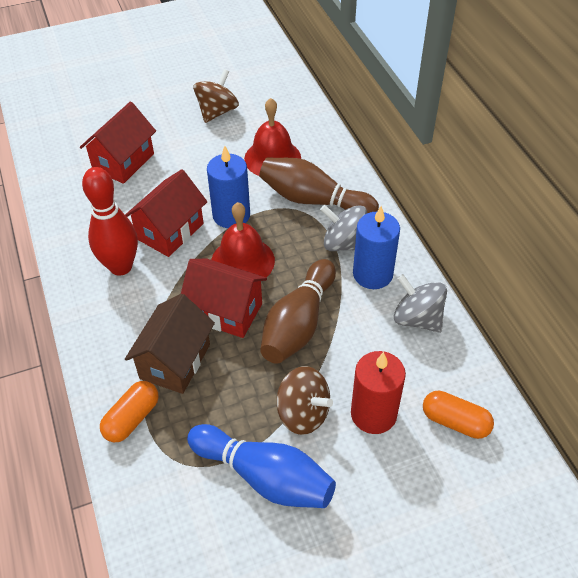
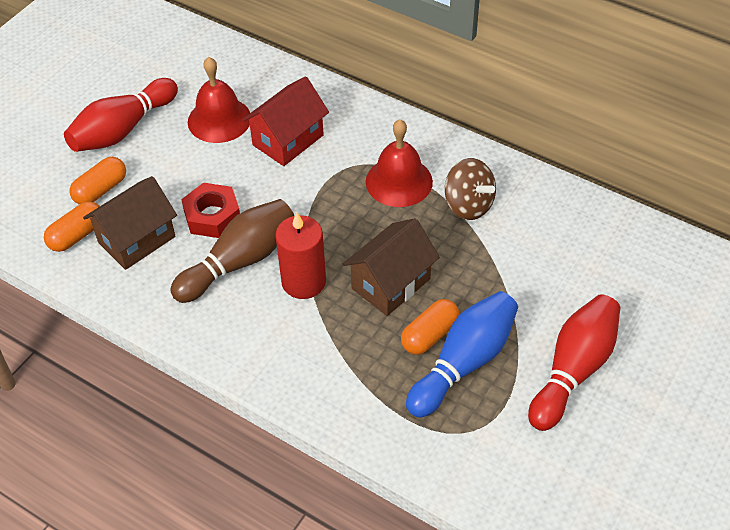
blue candle: 2 -> 0
brown bowling pin: 2 -> 1
brown house: 1 -> 2
brown spinning top: 2 -> 1
grey spinning top: 2 -> 0
orange capsule: 2 -> 3
red bowling pin: 1 -> 2
red house: 3 -> 1
red nut: 0 -> 1

